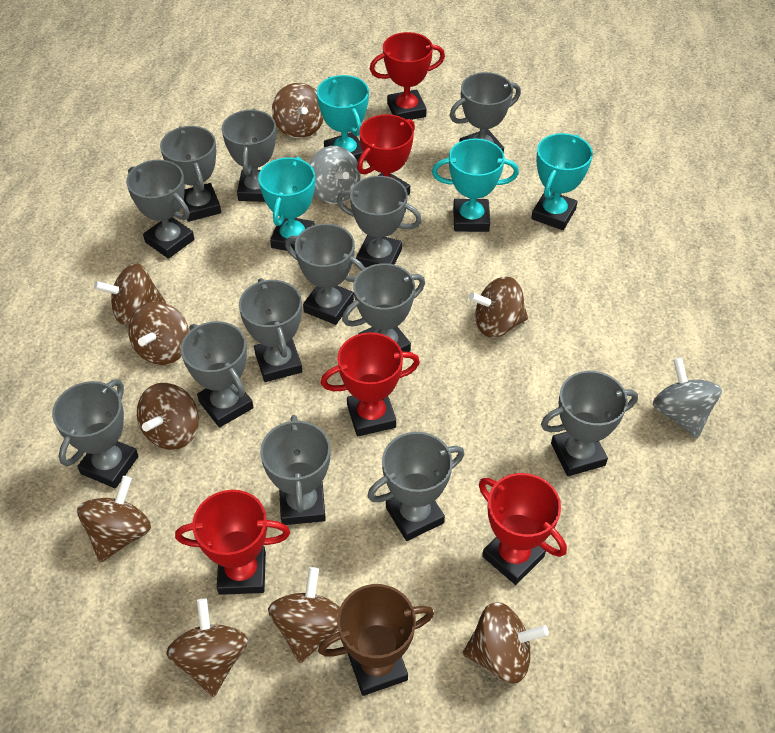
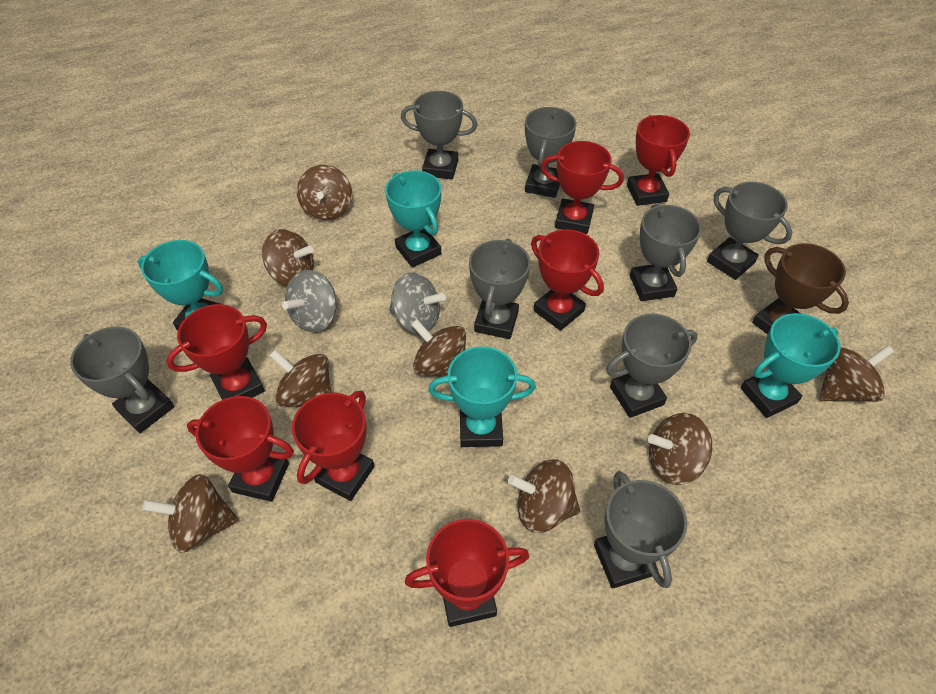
brown spinning top: 9 -> 8
grey trophy: 13 -> 8
red trophy: 5 -> 7

